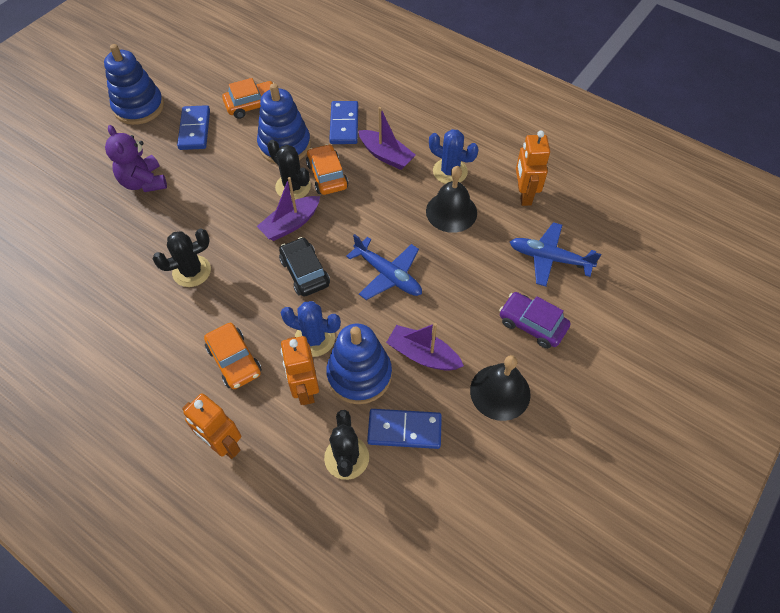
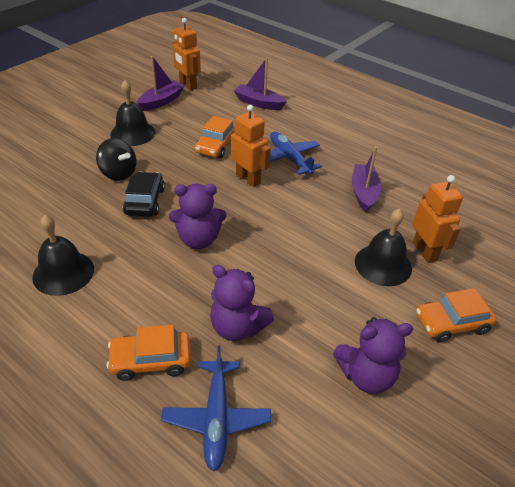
black bell: 2 -> 3
black cactus: 3 -> 0
black spinning top: 0 -> 1
blue cactus: 2 -> 0
blue domino: 3 -> 0
blue stacking toy: 3 -> 0
purple car: 1 -> 0
purple teddy bear: 1 -> 3

